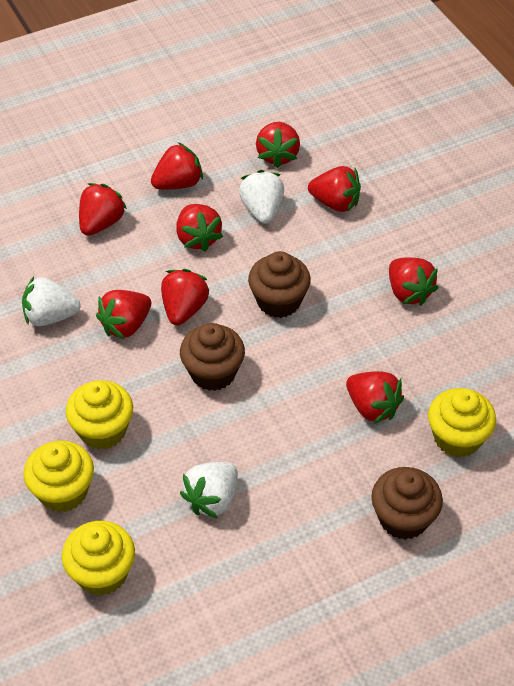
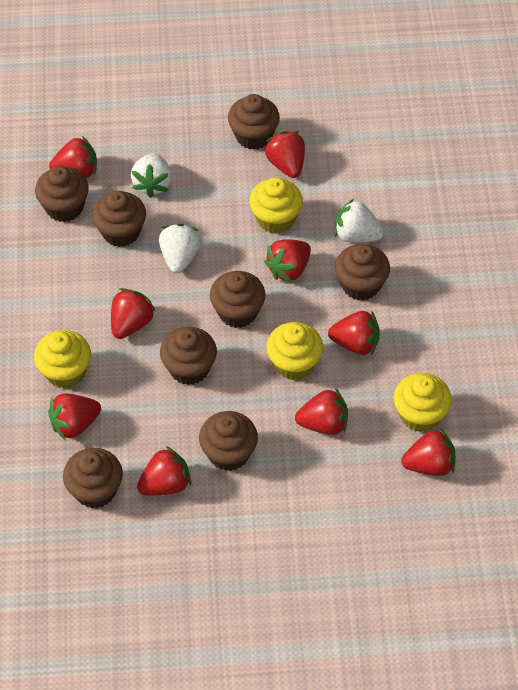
brown cupcake: 3 -> 8

